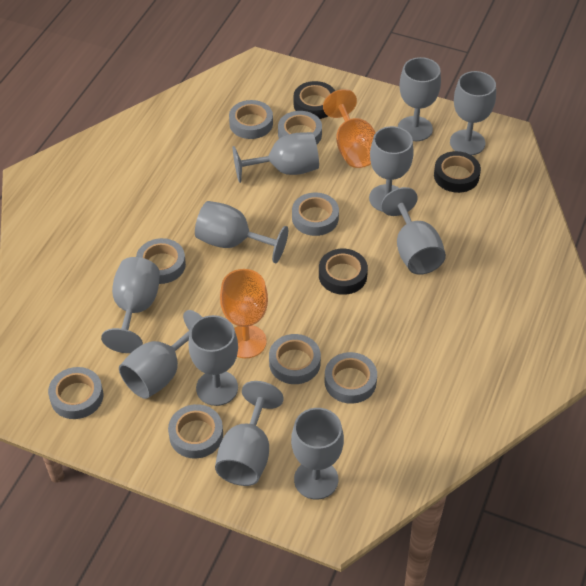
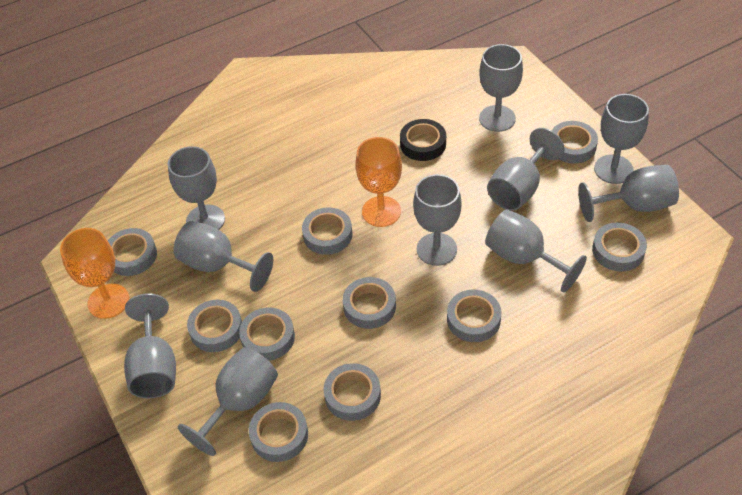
black tape: 3 -> 1
grey goblet: 11 -> 10
grey tape: 8 -> 10

